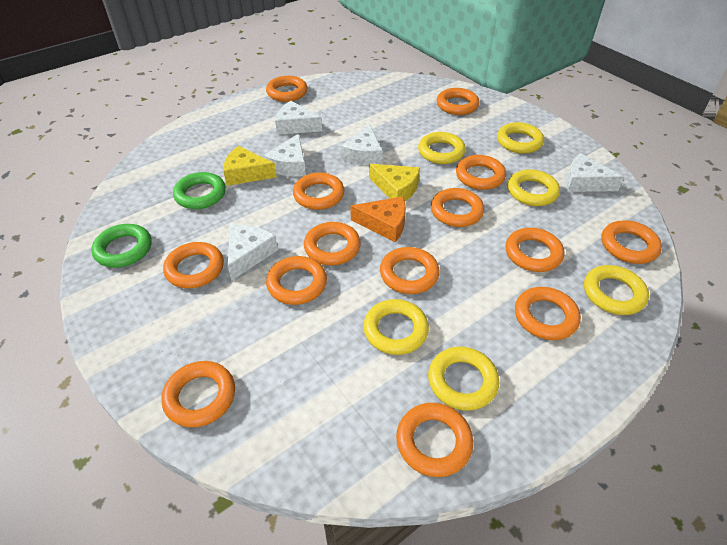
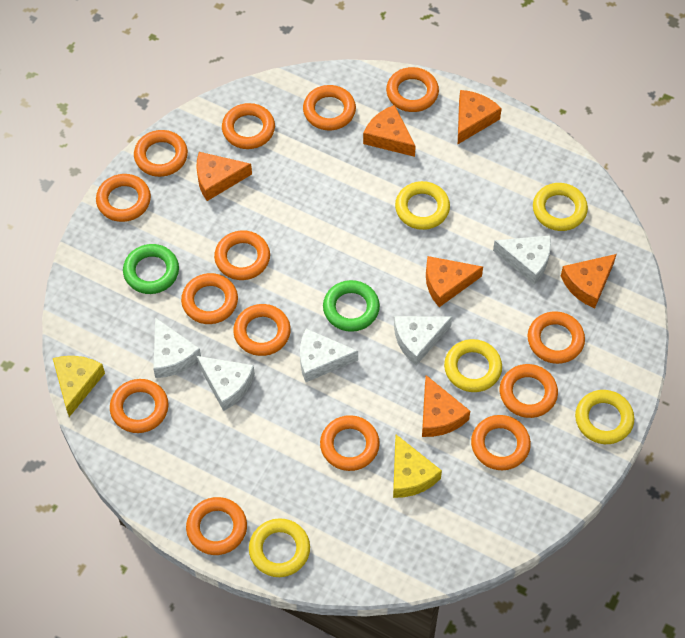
orange cheese: 1 -> 6
yellow ring: 6 -> 5

